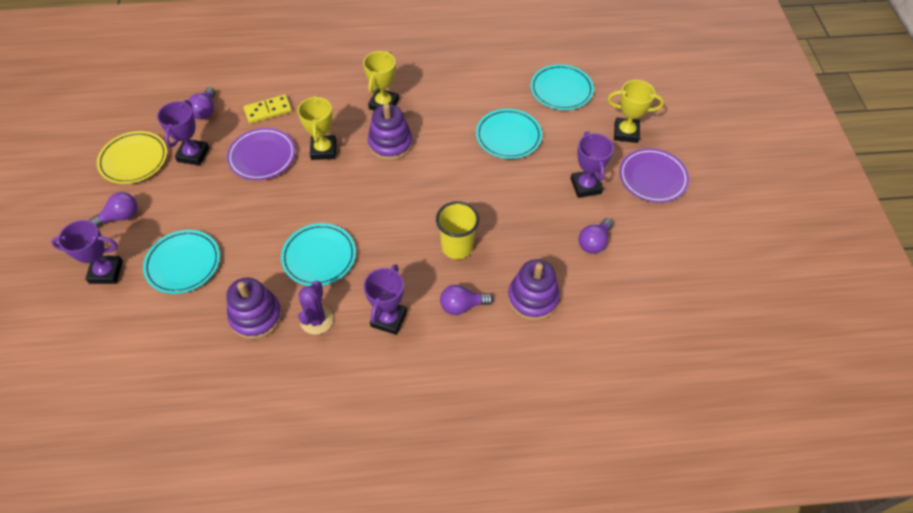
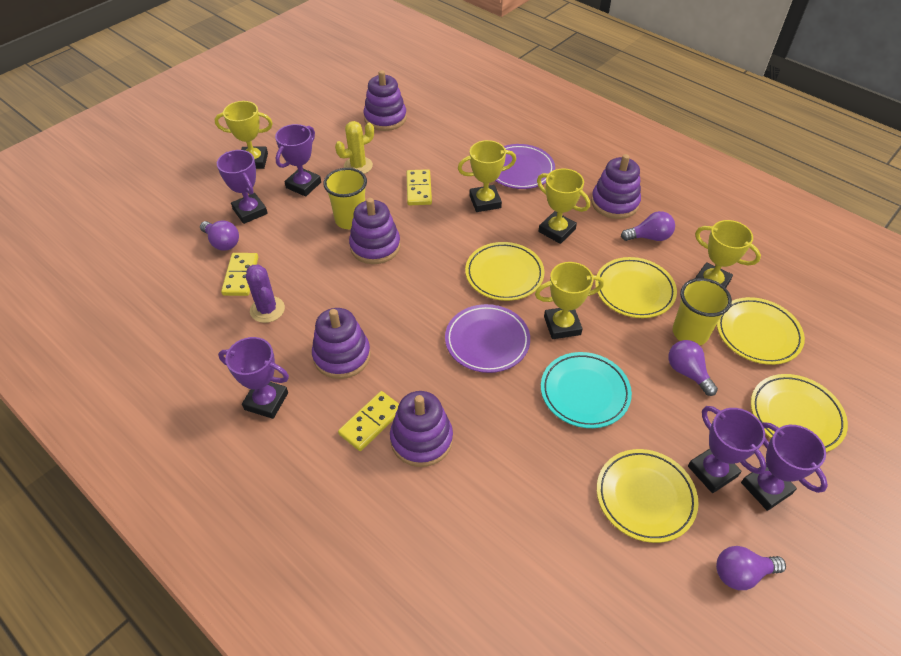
purple stacking toy: 3 -> 5
purple trophy: 4 -> 5
turquoise plate: 4 -> 1
yellow cactus: 0 -> 1
yellow cup: 1 -> 2
yellow domino: 1 -> 3
yellow plate: 1 -> 5
yellow trophy: 3 -> 5

